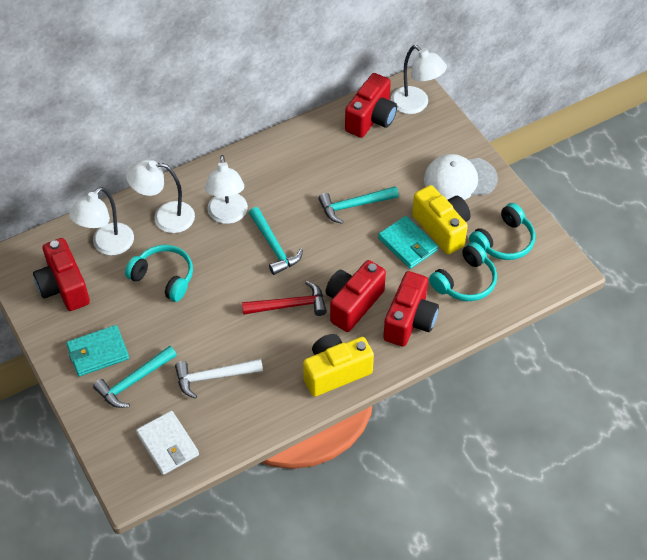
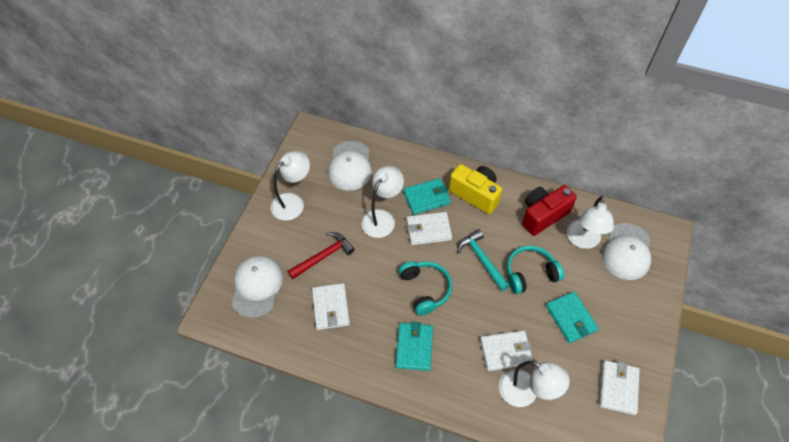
red camera: 4 -> 1
turquoise hammer: 3 -> 1
turquoise headphones: 3 -> 2
turquoise wallet: 2 -> 3
white cap: 1 -> 3
white hammer: 1 -> 0
white wallet: 1 -> 4
yellow camera: 2 -> 1

